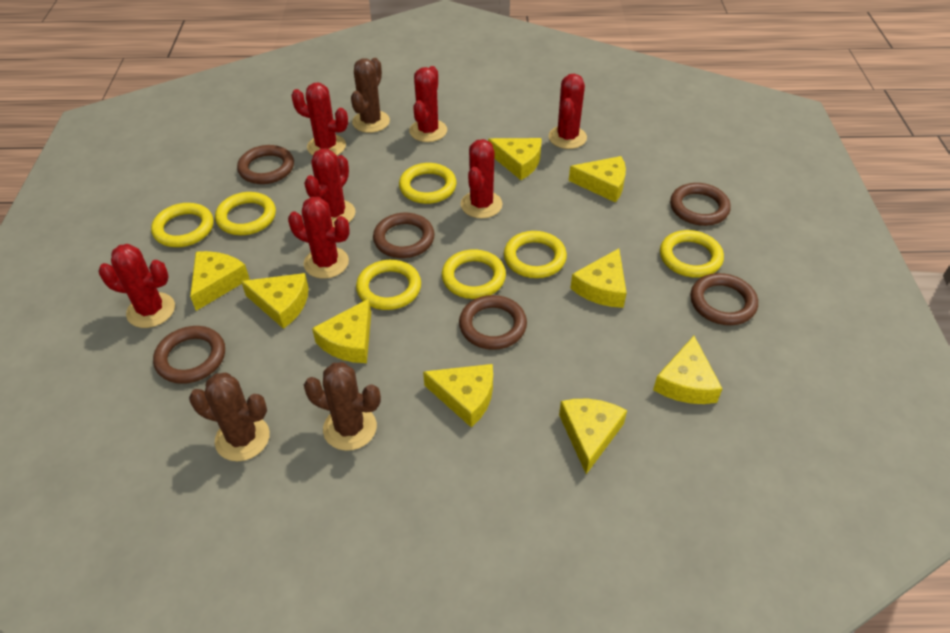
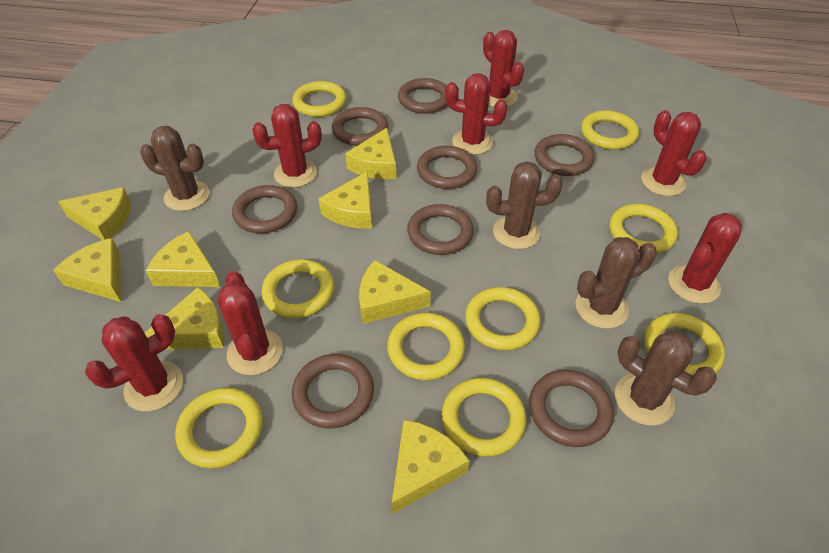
brown cactus: 3 -> 4
brown ring: 6 -> 8
yellow cheese: 9 -> 8
yellow ring: 7 -> 9

